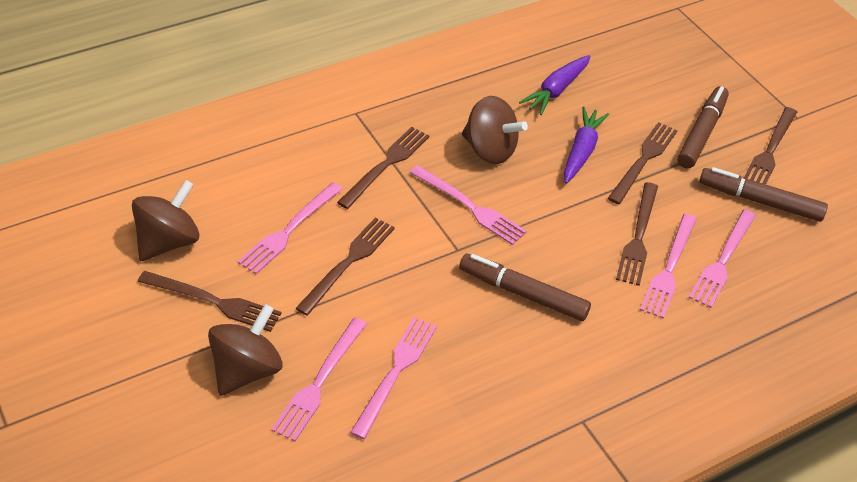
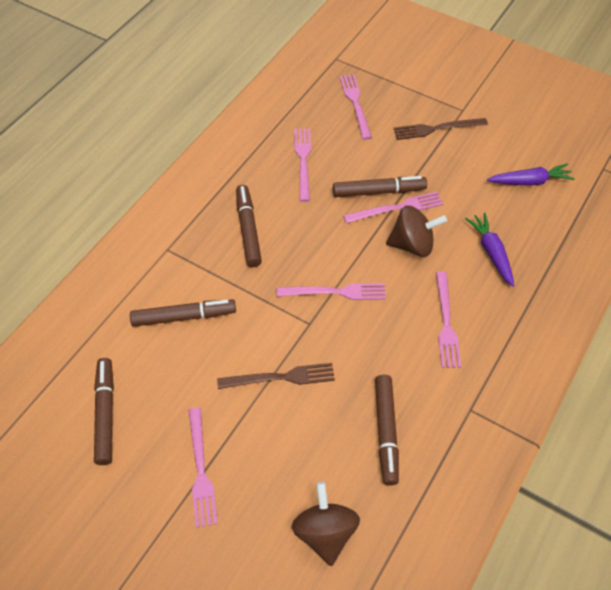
brown fork: 6 -> 2
brown marker: 3 -> 5
brown spinning top: 3 -> 2

